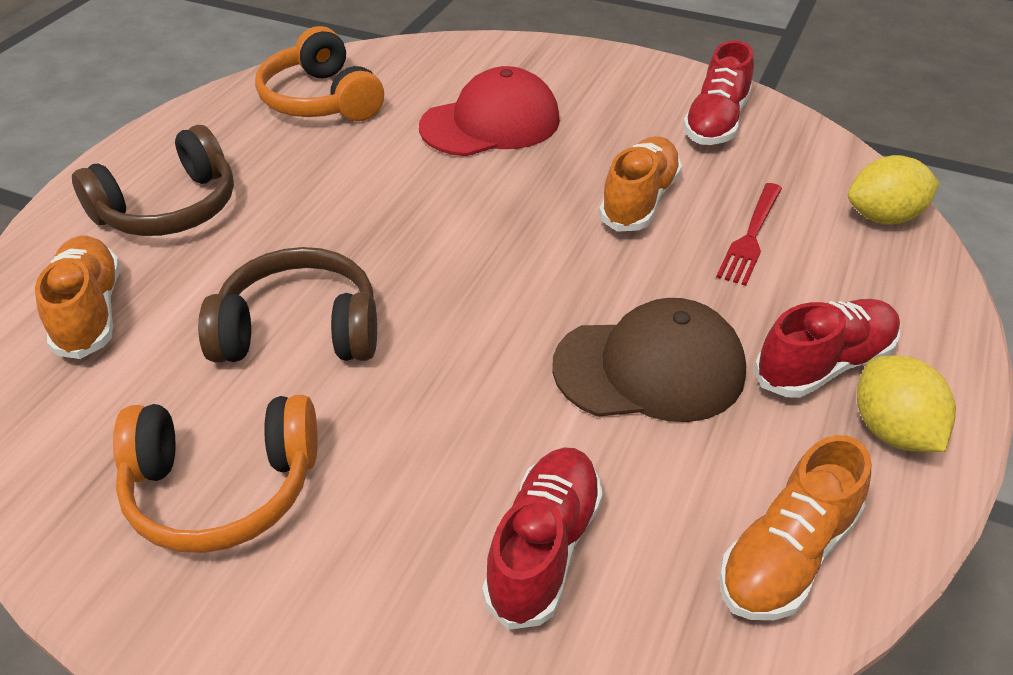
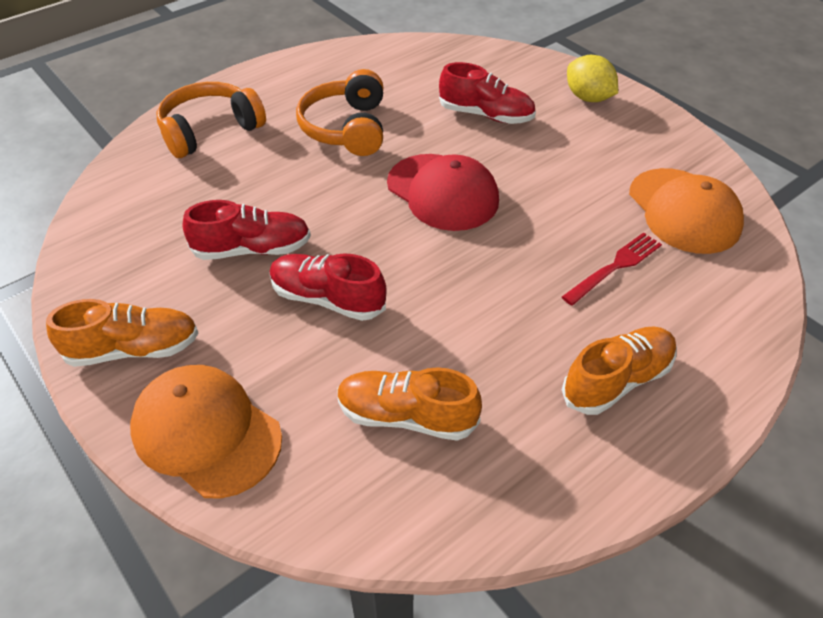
brown cap: 1 -> 0
brown headphones: 2 -> 0
orange cap: 0 -> 2
yellow lemon: 2 -> 1

